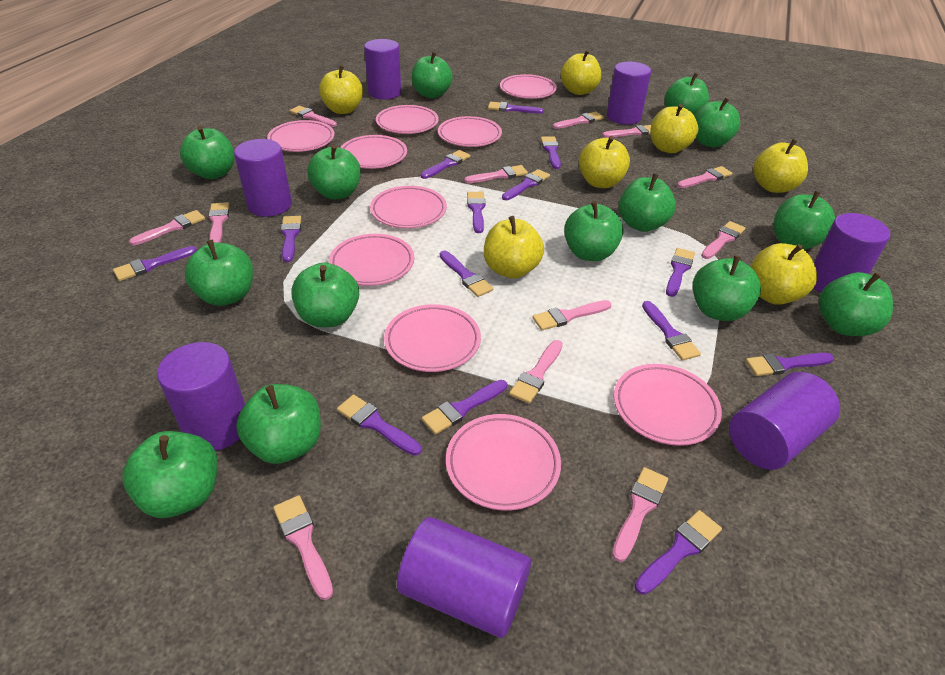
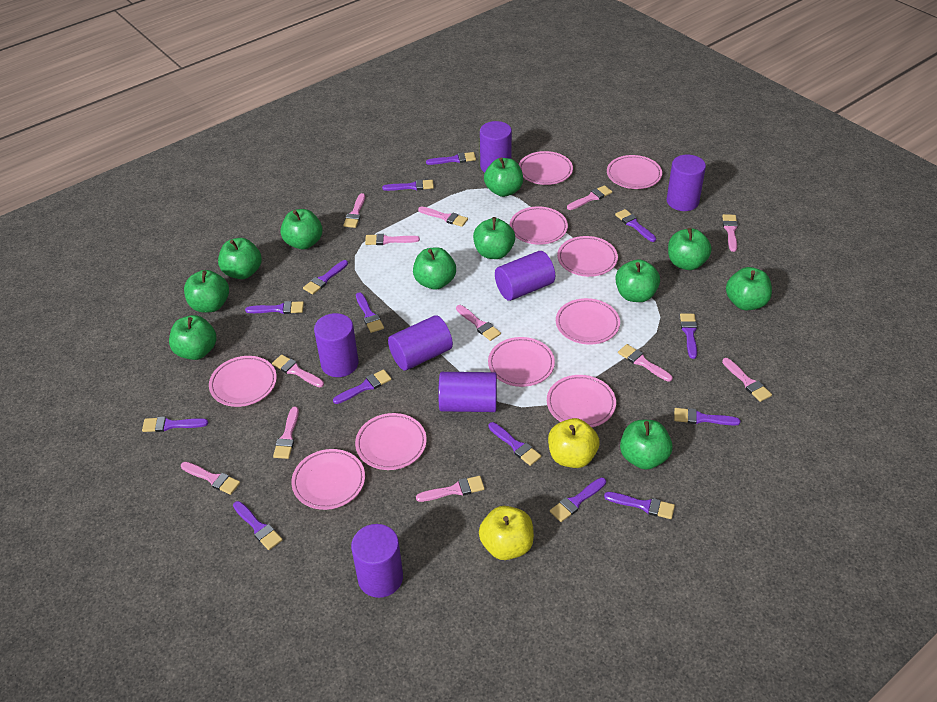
green apple: 14 -> 11
yellow apple: 7 -> 2

